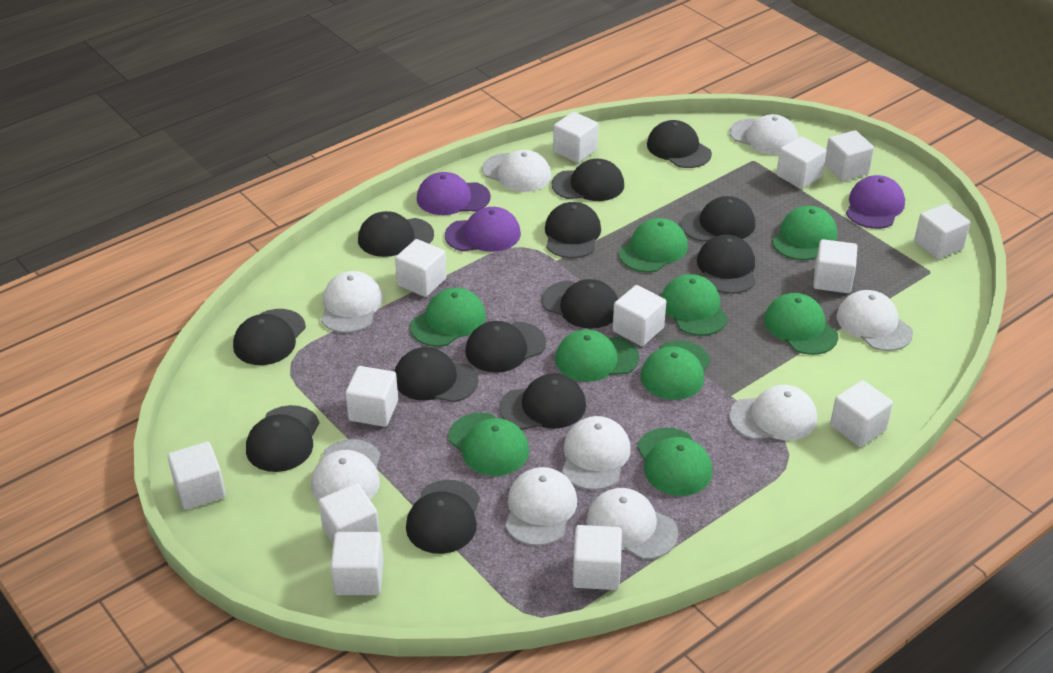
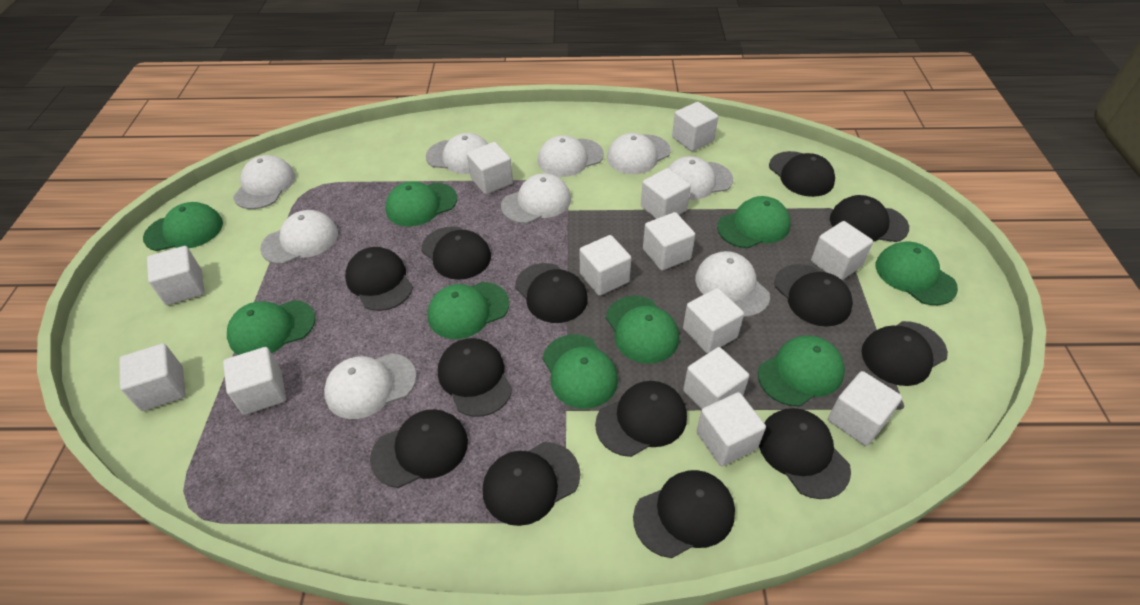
purple cap: 3 -> 0

